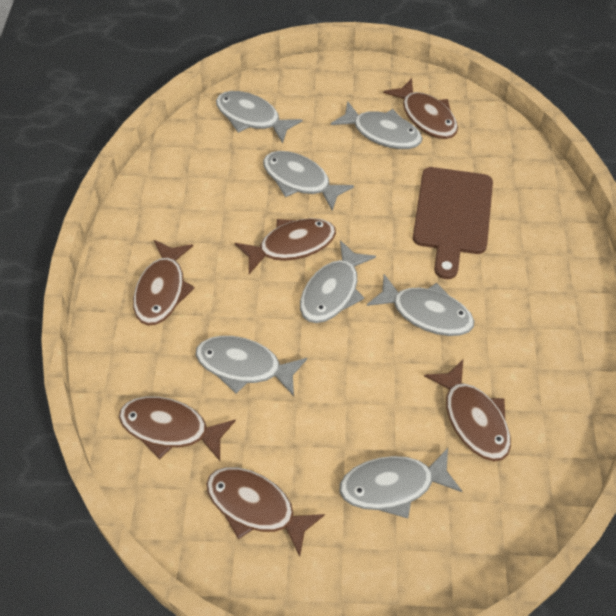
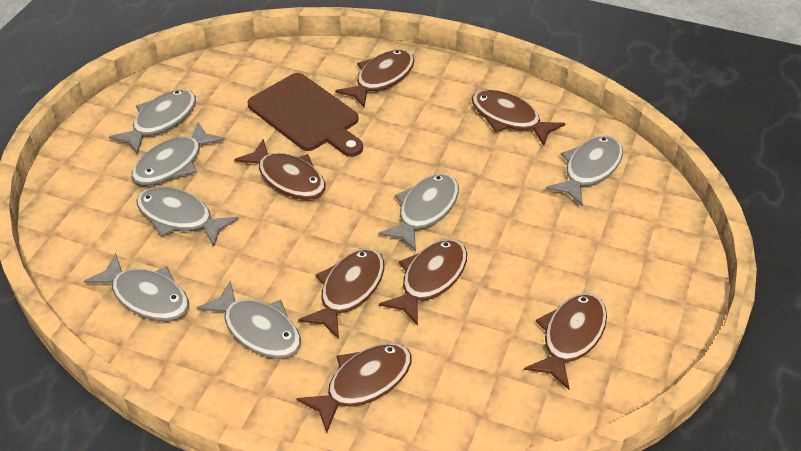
brown fish: 6 -> 7

